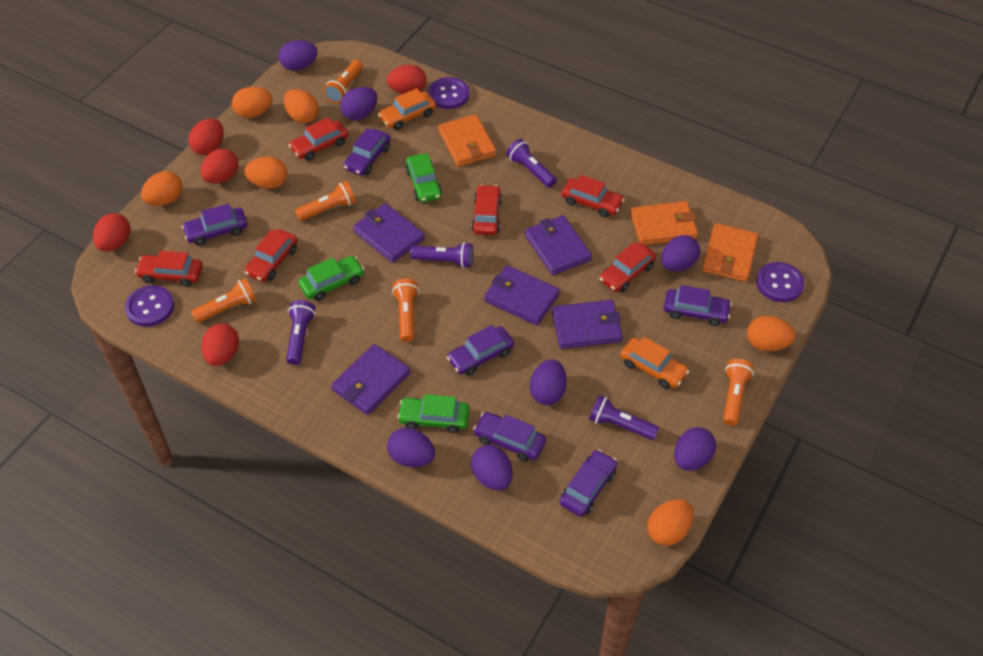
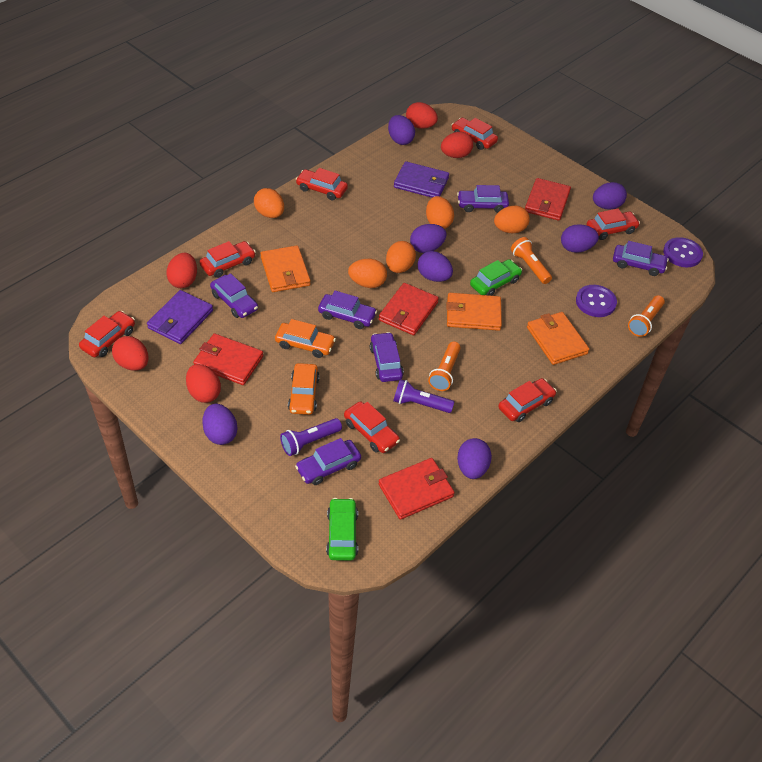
green car: 3 -> 2
orange egg: 6 -> 5
orange flashlight: 5 -> 3
purple button: 3 -> 2
purple flashlight: 4 -> 2
purple wallet: 5 -> 2
red car: 6 -> 7
red wallet: 0 -> 4

